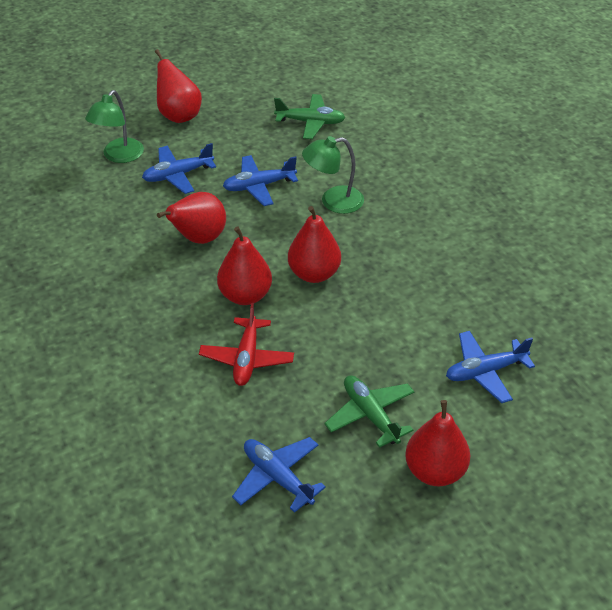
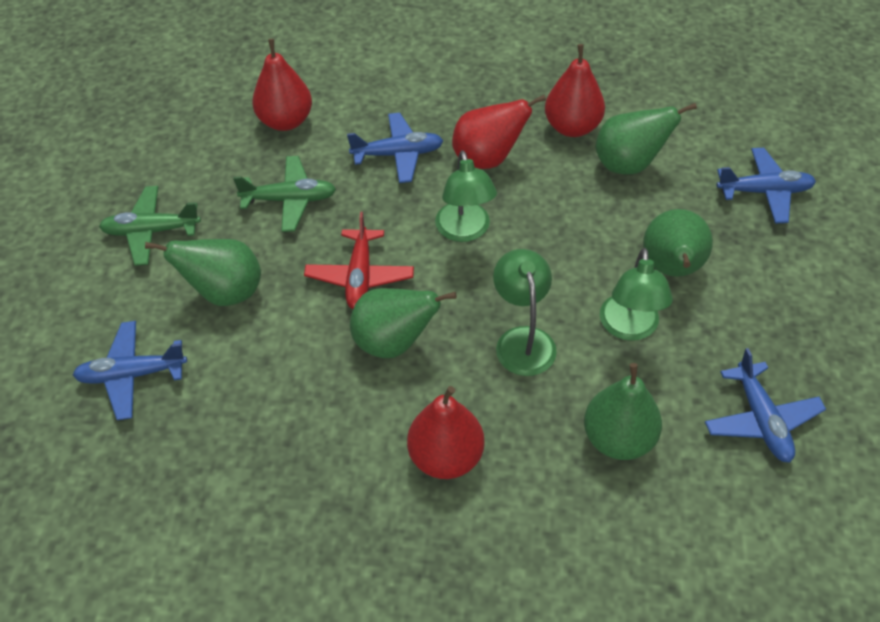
green lamp: 2 -> 3
green pear: 0 -> 5
red pear: 5 -> 4

